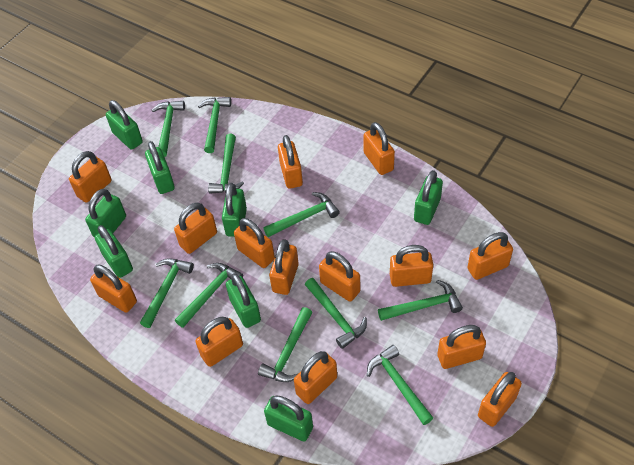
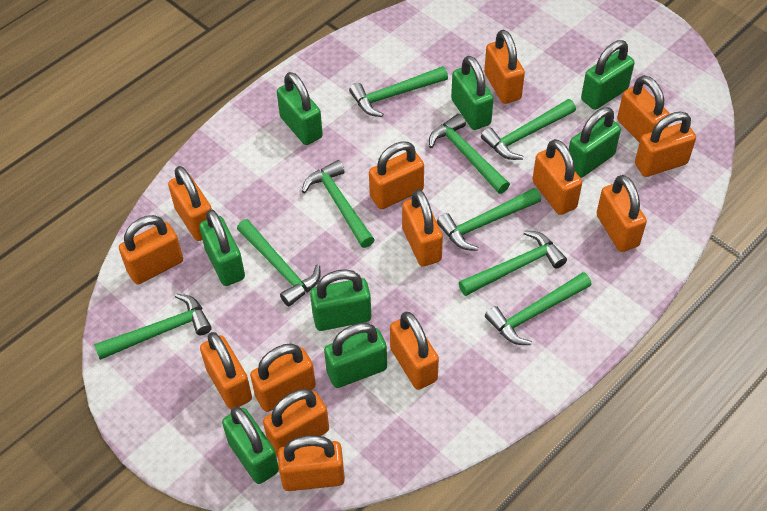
green hammer: 10 -> 9

